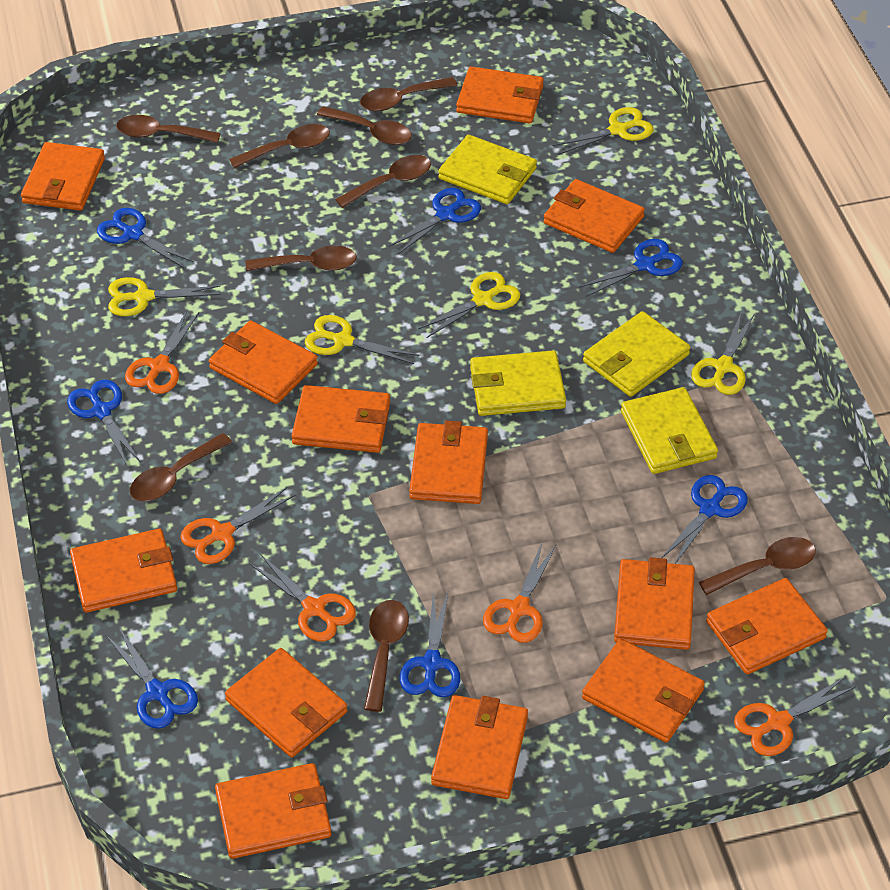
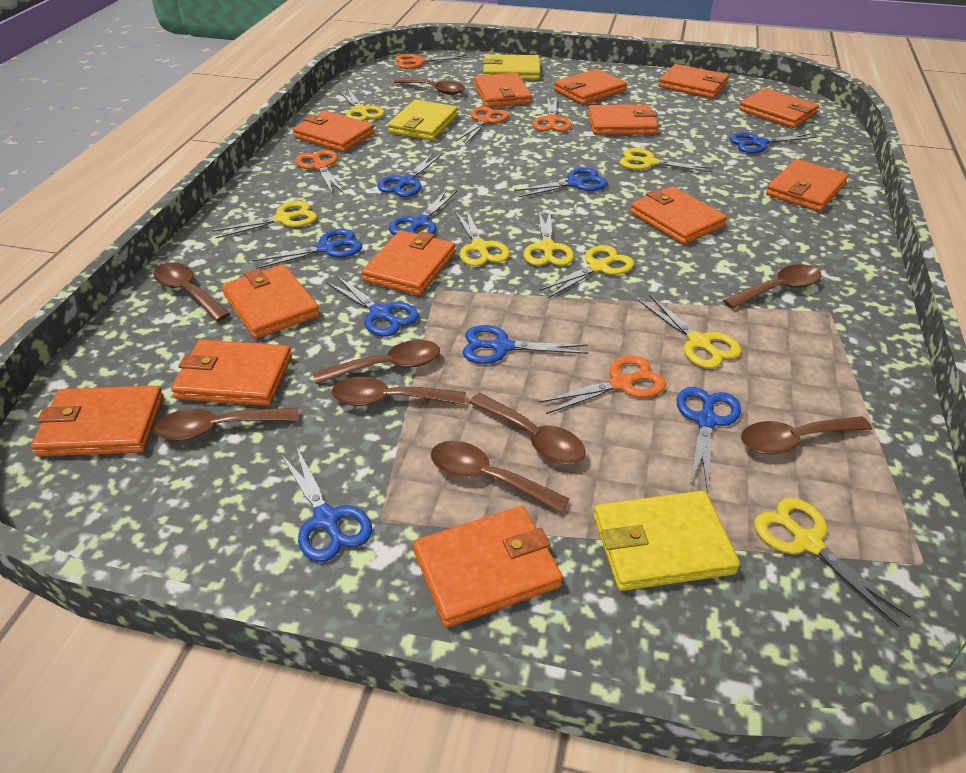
blue scissors: 7 -> 9
yellow scissors: 5 -> 8
yellow wallet: 4 -> 3

